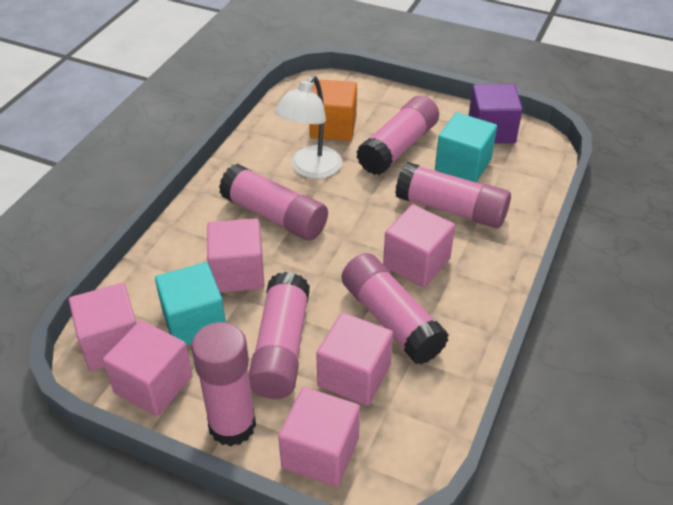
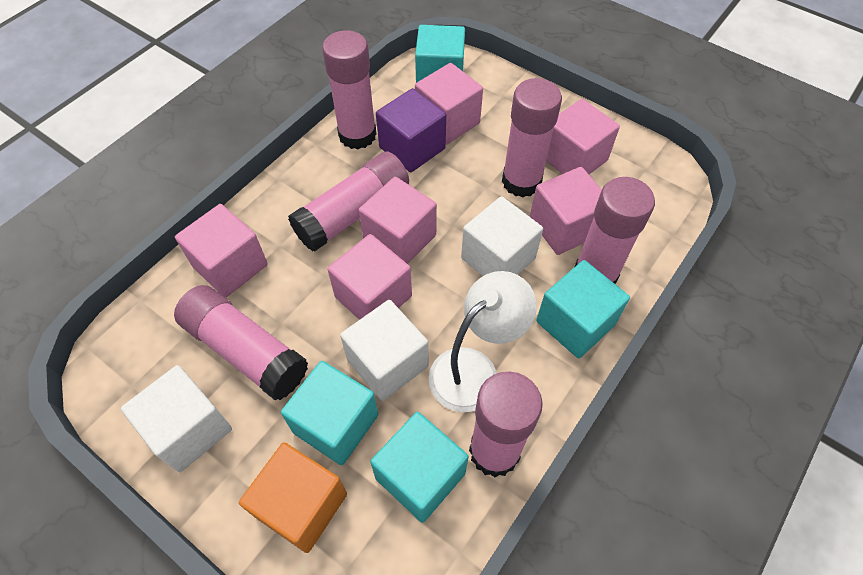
turquoise cube: 2 -> 4
white cube: 0 -> 3

